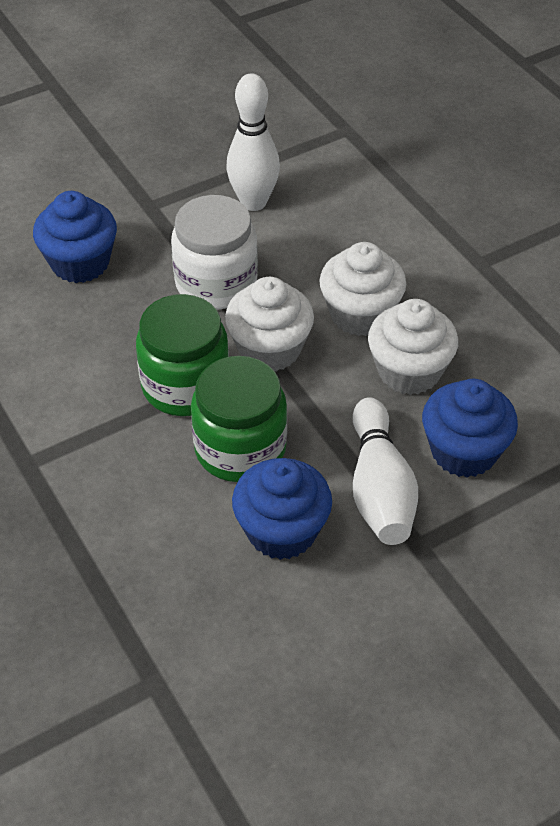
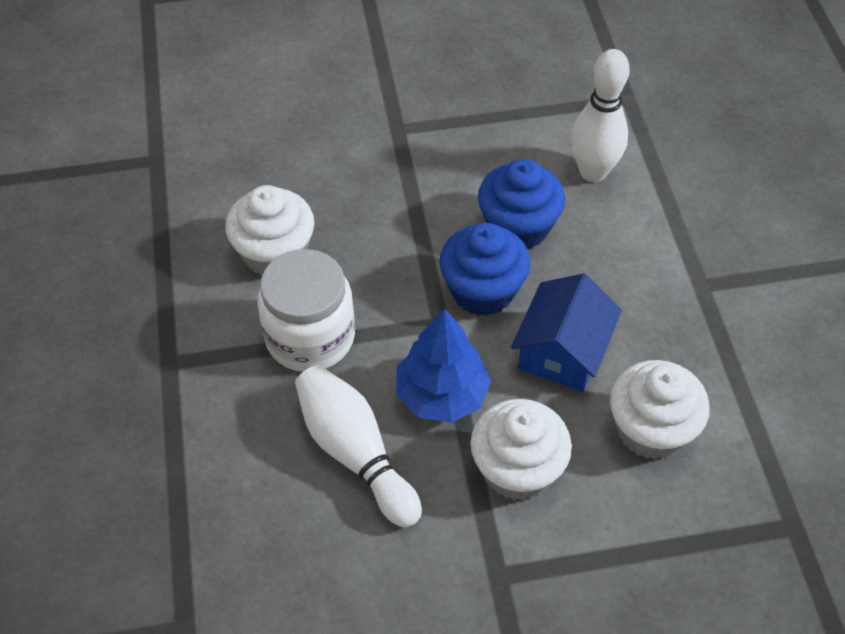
blue cupcake: 3 -> 2
blue house: 0 -> 1
blue tree: 0 -> 1
green jar: 2 -> 0

